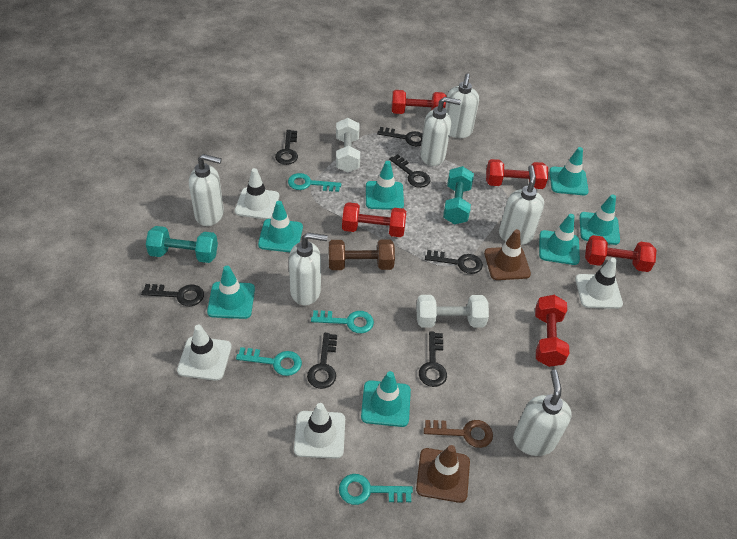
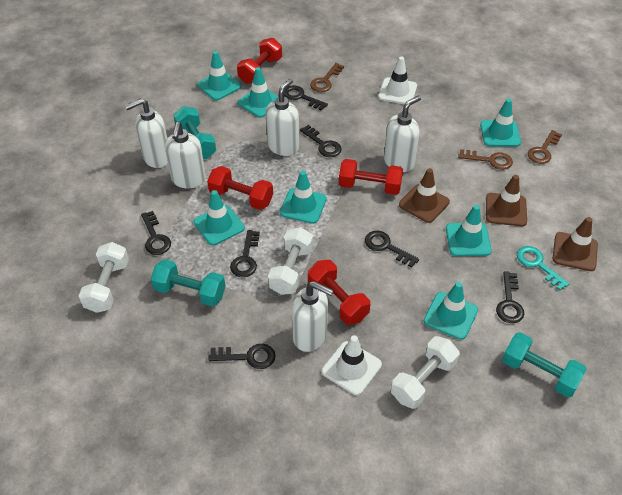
brown dumbbell: 1 -> 0
brown key: 1 -> 3
brown traffic cone: 2 -> 3
red dumbbell: 5 -> 4
turquoise dumbbell: 2 -> 3
turquoise key: 4 -> 1
white dumbbell: 2 -> 3
white soap dispenser: 6 -> 5
white traffic cone: 4 -> 2

